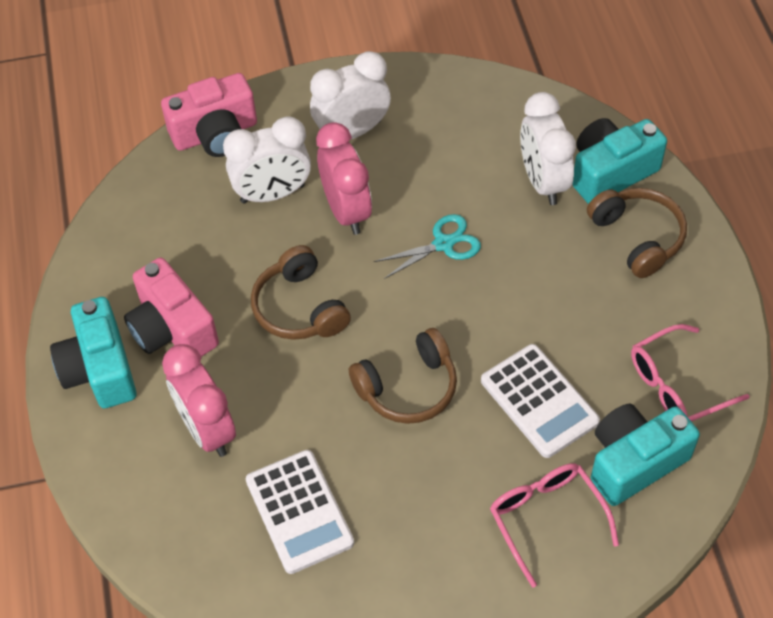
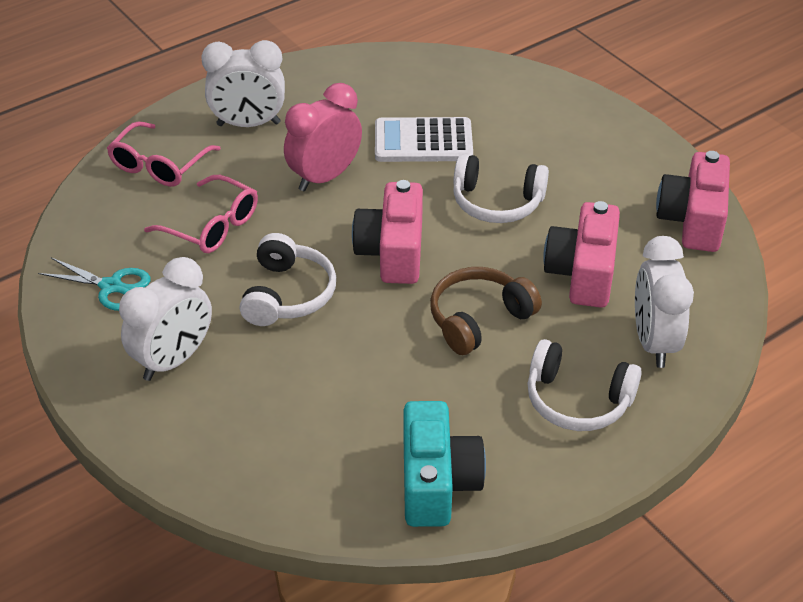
brown headphones: 3 -> 1
pink camera: 2 -> 3
pink clock: 2 -> 1
turquoise camera: 3 -> 1
white calculator: 2 -> 1
white headphones: 0 -> 3

